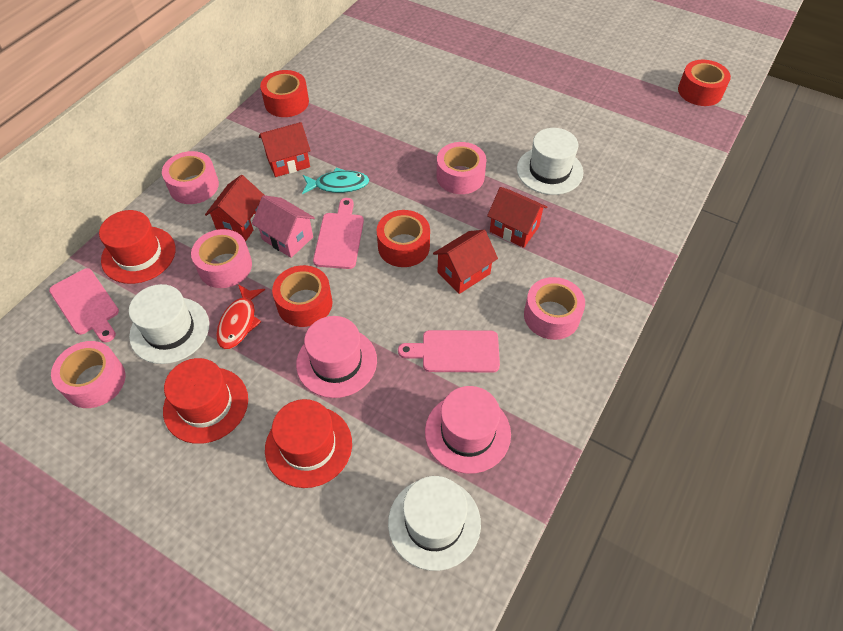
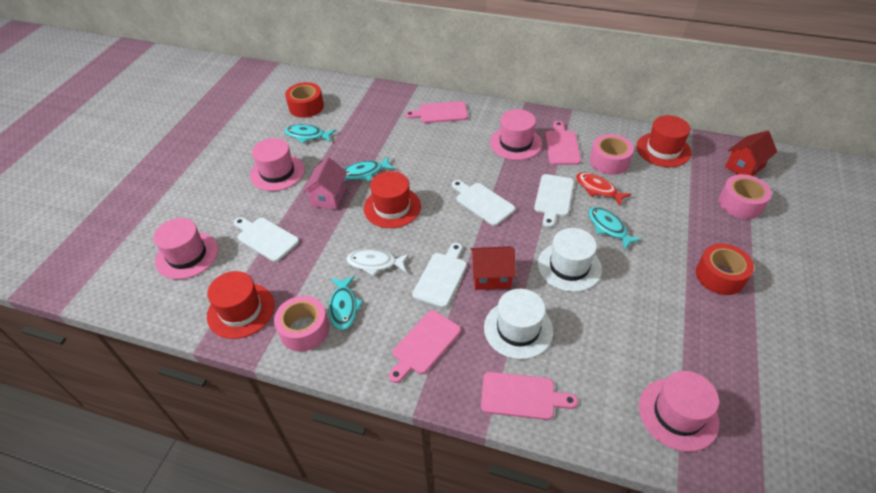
pink cutting board: 3 -> 4
pink hat: 2 -> 4
pink tape: 5 -> 3
red house: 4 -> 2
red tape: 4 -> 2
turquoise fish: 1 -> 4
white cutting board: 0 -> 4
white fish: 0 -> 1
white hat: 3 -> 2

